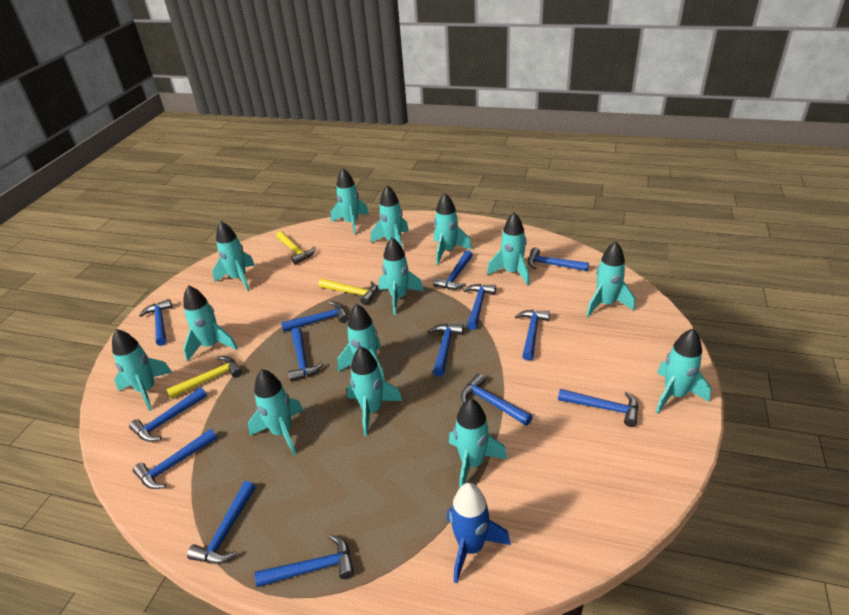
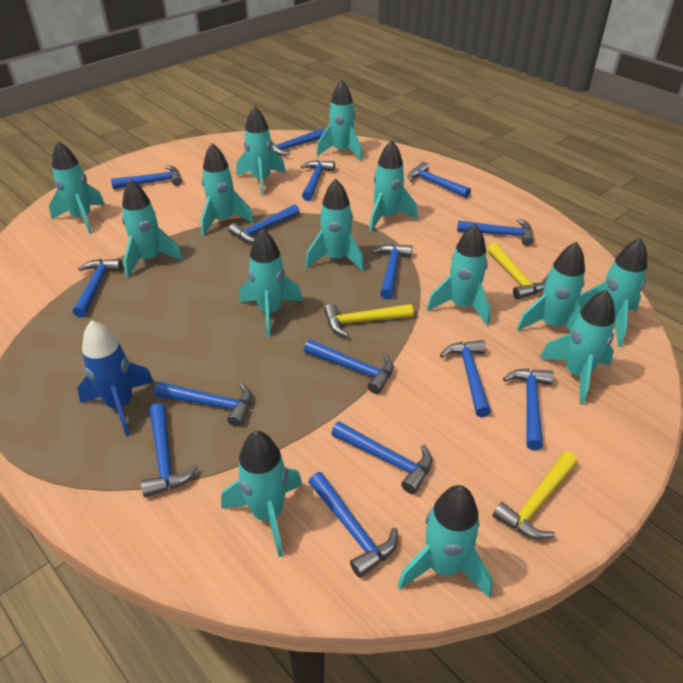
blue hammer: 14 -> 15

